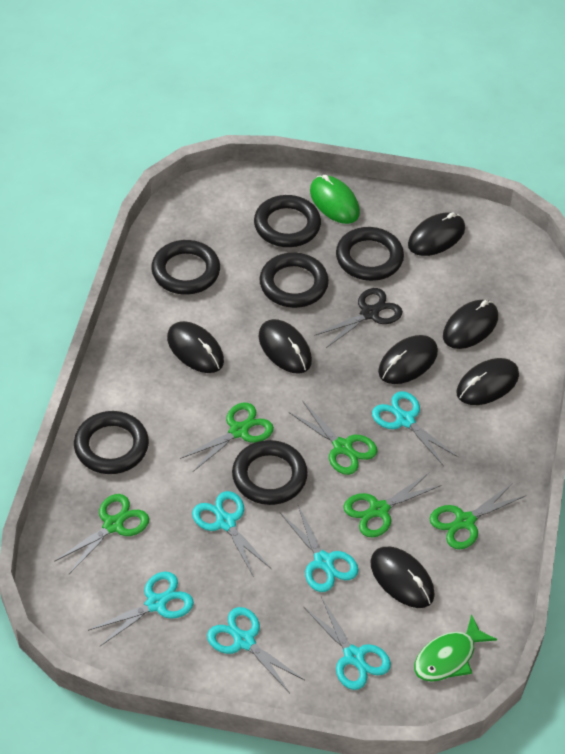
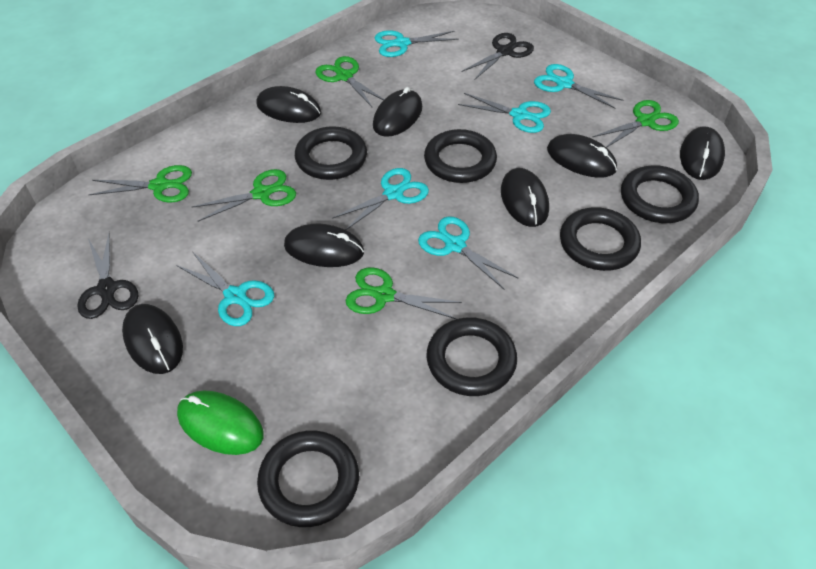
black scissors: 1 -> 2
green fish: 1 -> 0

